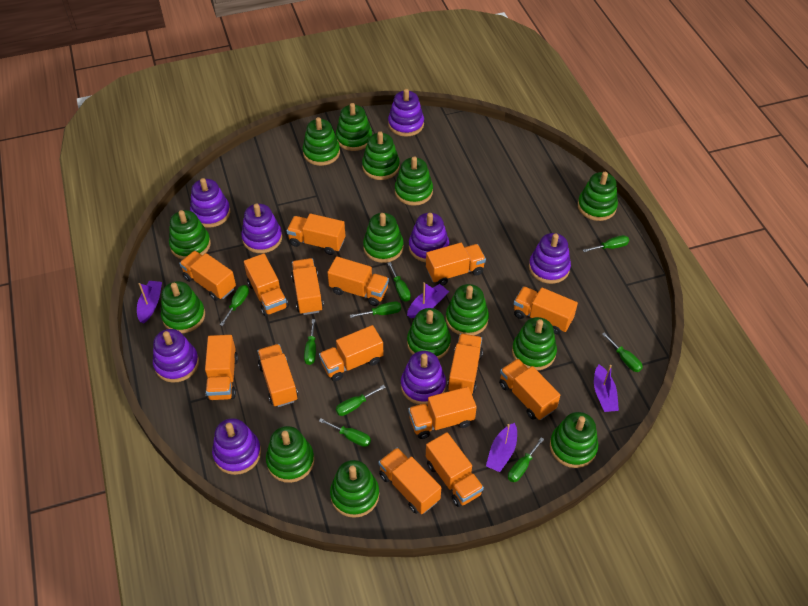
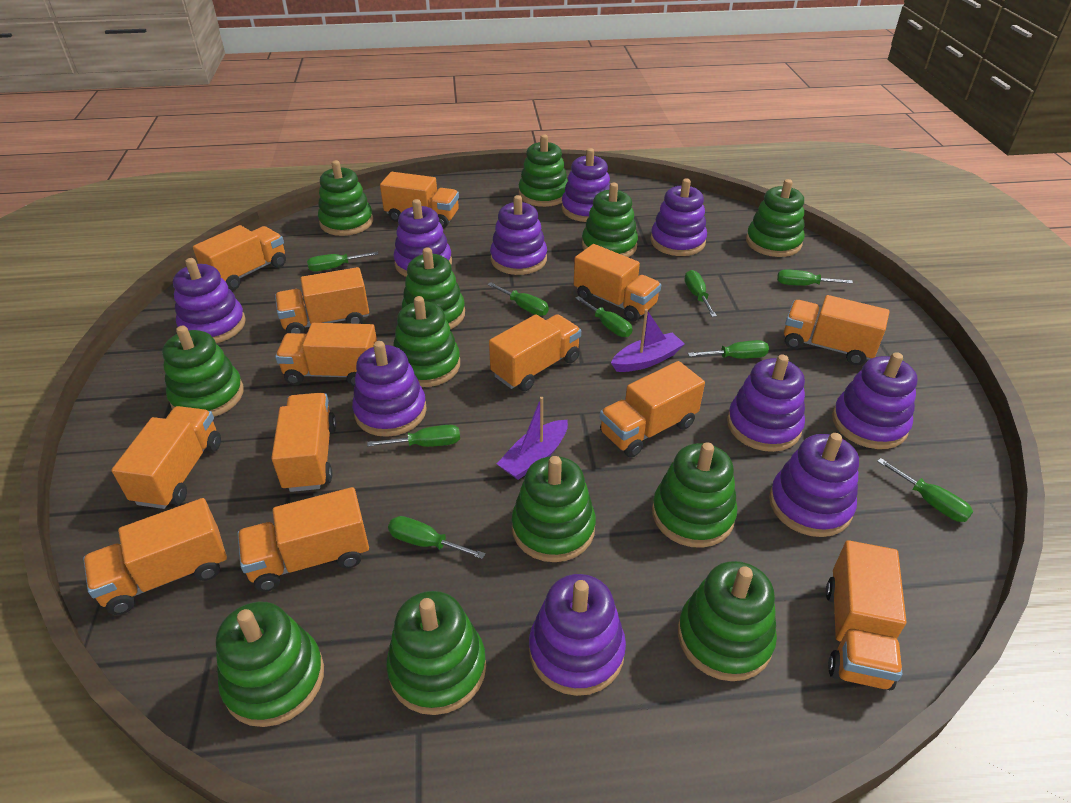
green stacking toy: 14 -> 12
orange truck: 15 -> 13
purple boat: 4 -> 2
purple stacking toy: 8 -> 10

